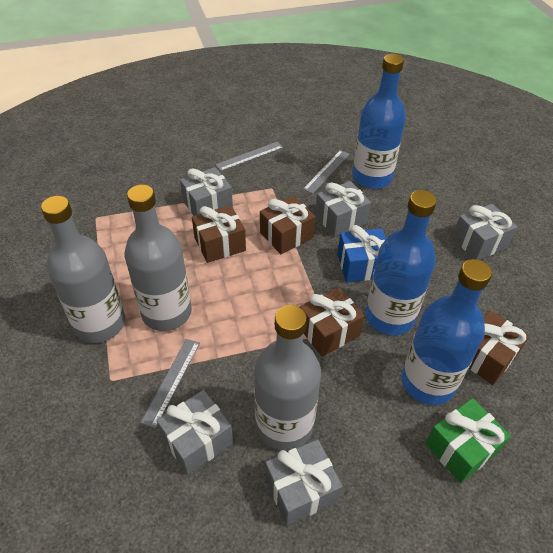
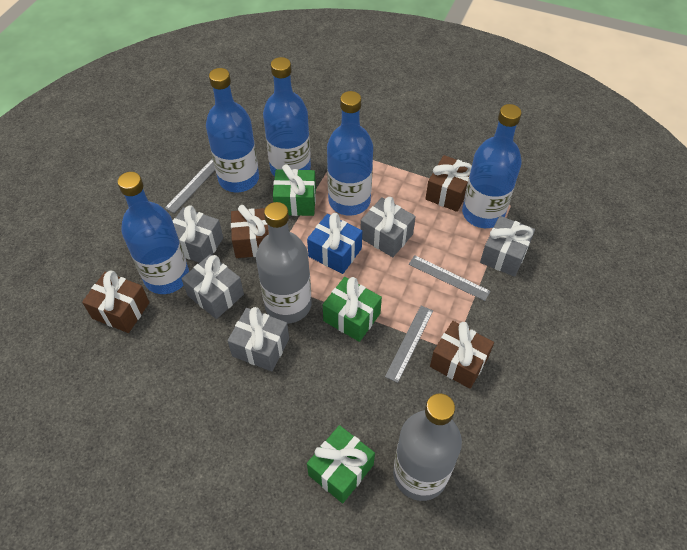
blue bottle: 3 -> 5
green gift: 1 -> 3
grey bottle: 3 -> 2

